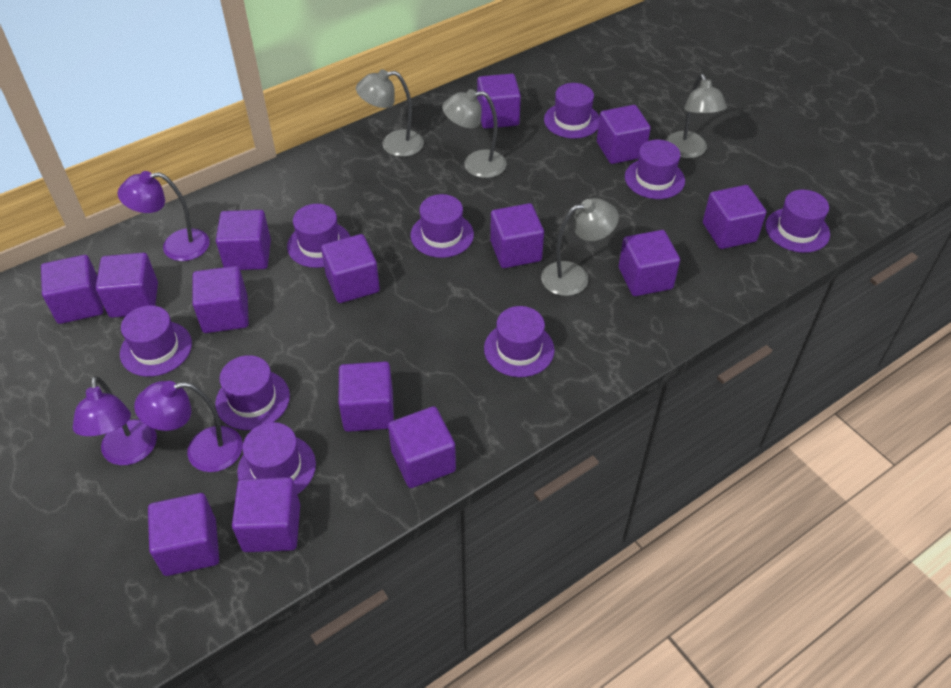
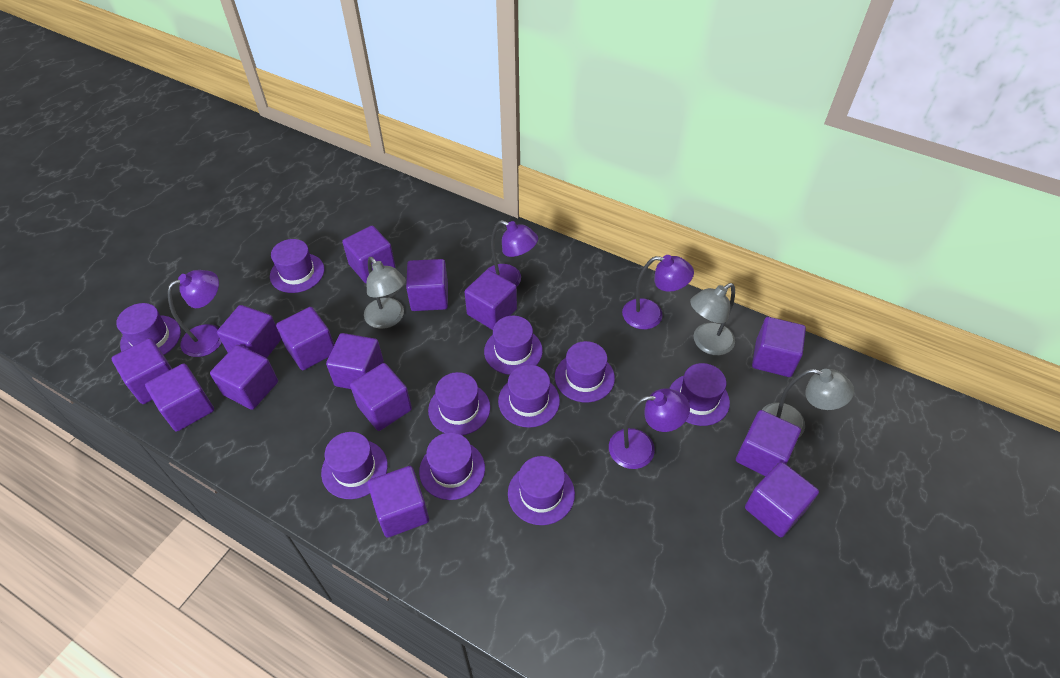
grey lamp: 4 -> 3
purple hat: 9 -> 10
purple lamp: 3 -> 4

